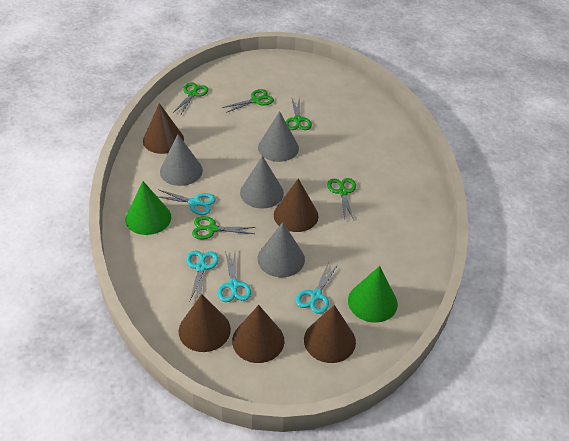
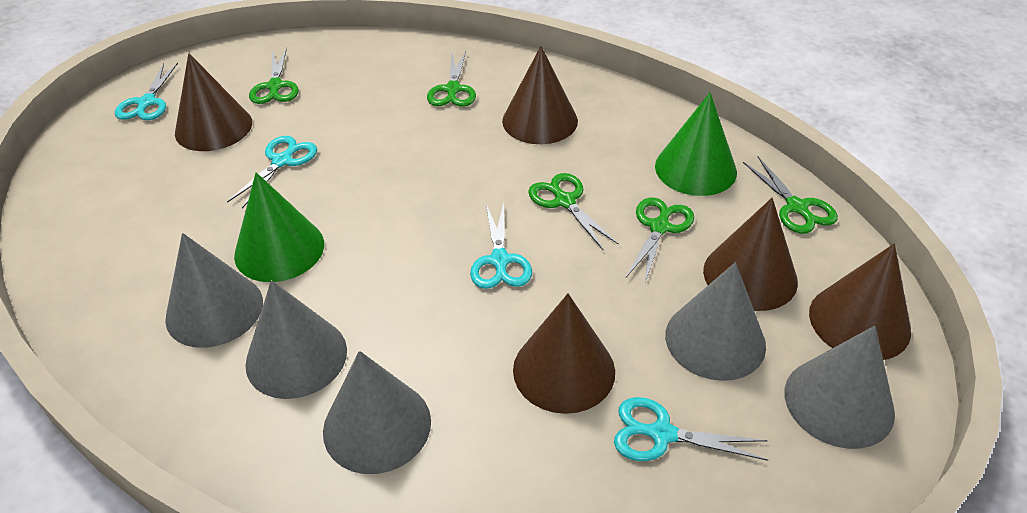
grey cone: 4 -> 5

